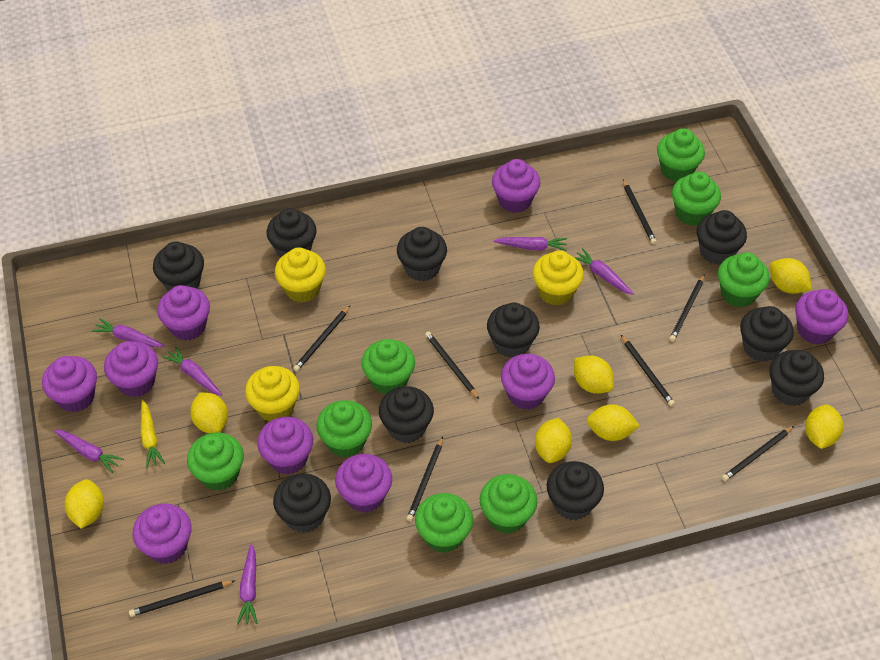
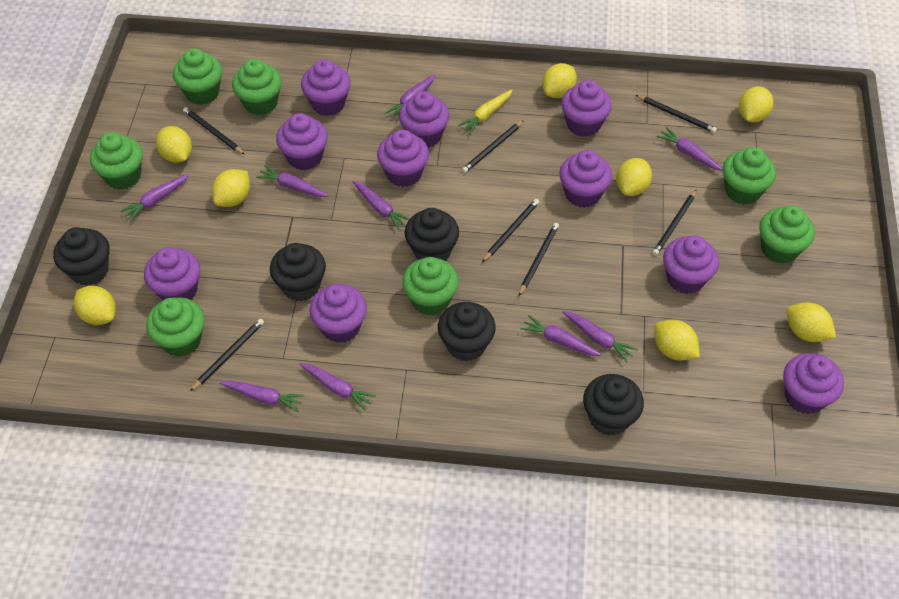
black cupcake: 10 -> 5
black pencil: 8 -> 7
green cupcake: 8 -> 7
purple carrot: 6 -> 9
purple cupcake: 9 -> 10
yellow cupcake: 3 -> 0
yellow lemon: 7 -> 8

